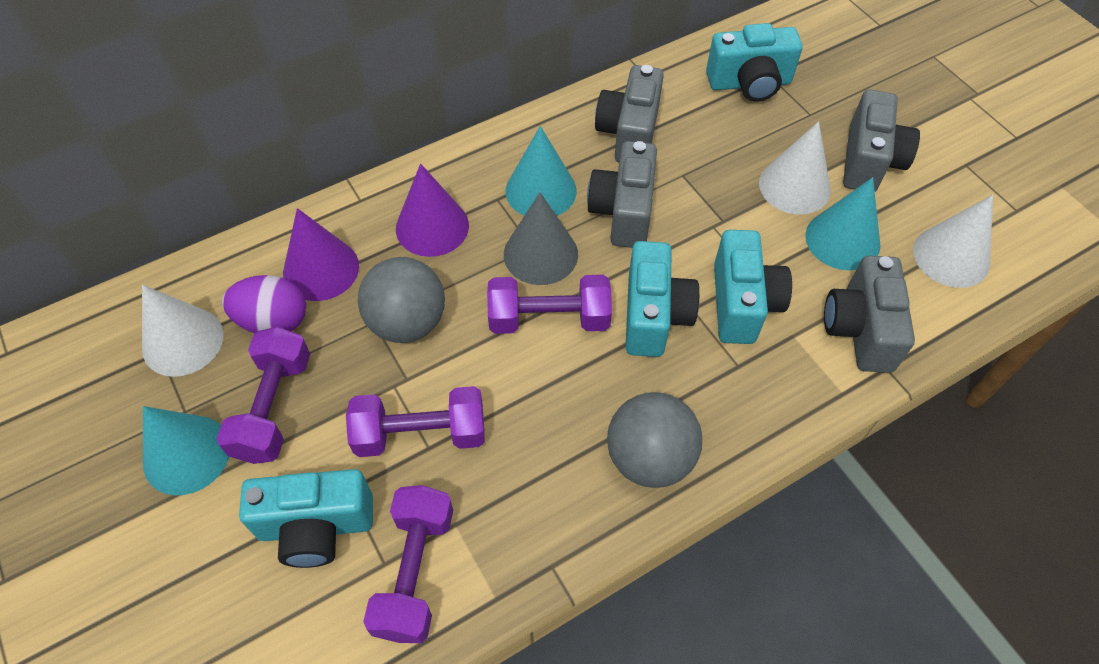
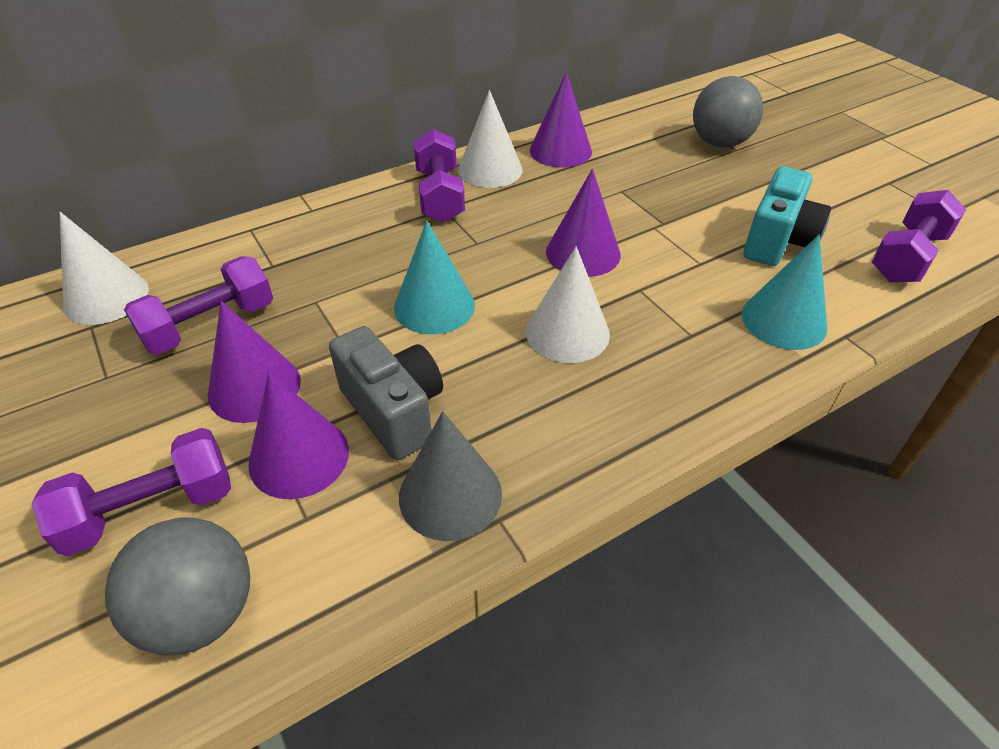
grey camera: 4 -> 1
purple cone: 2 -> 4
purple egg: 1 -> 0
turquoise camera: 4 -> 1
turquoise cone: 3 -> 2

